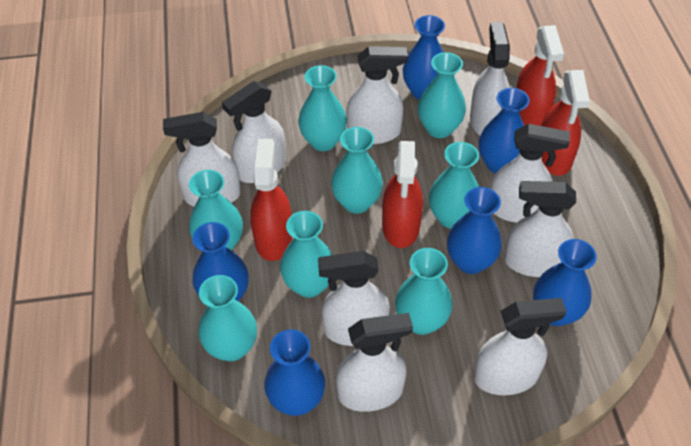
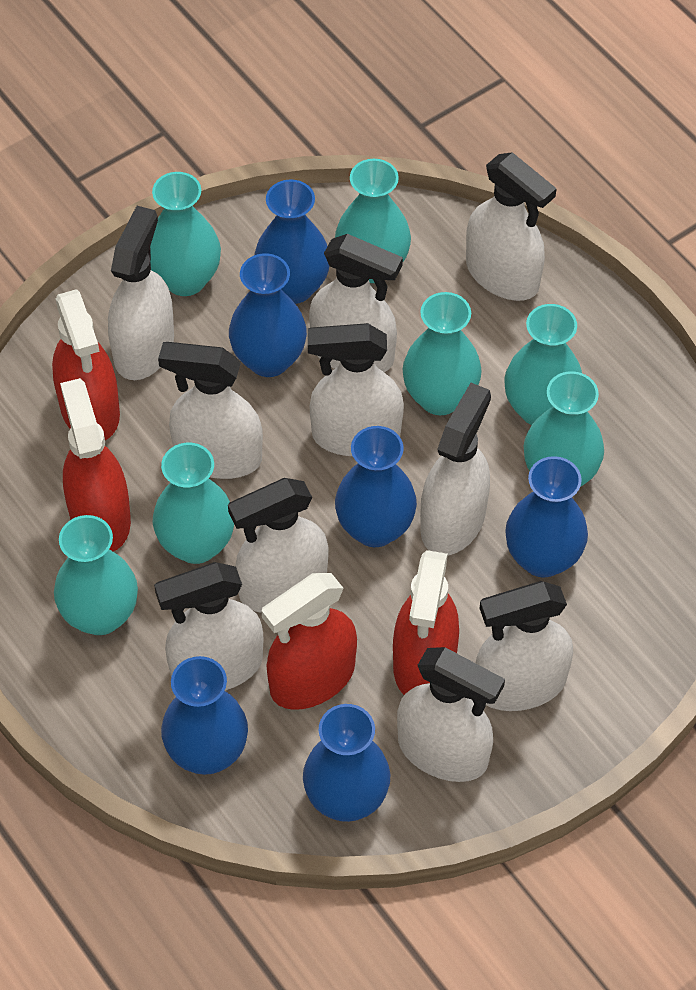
turquoise vase: 8 -> 7
white spray bottle: 9 -> 10

